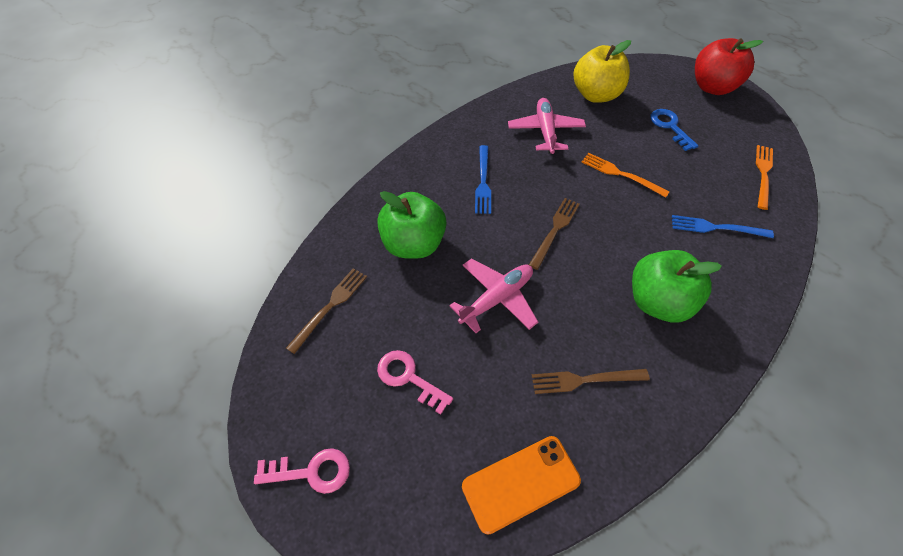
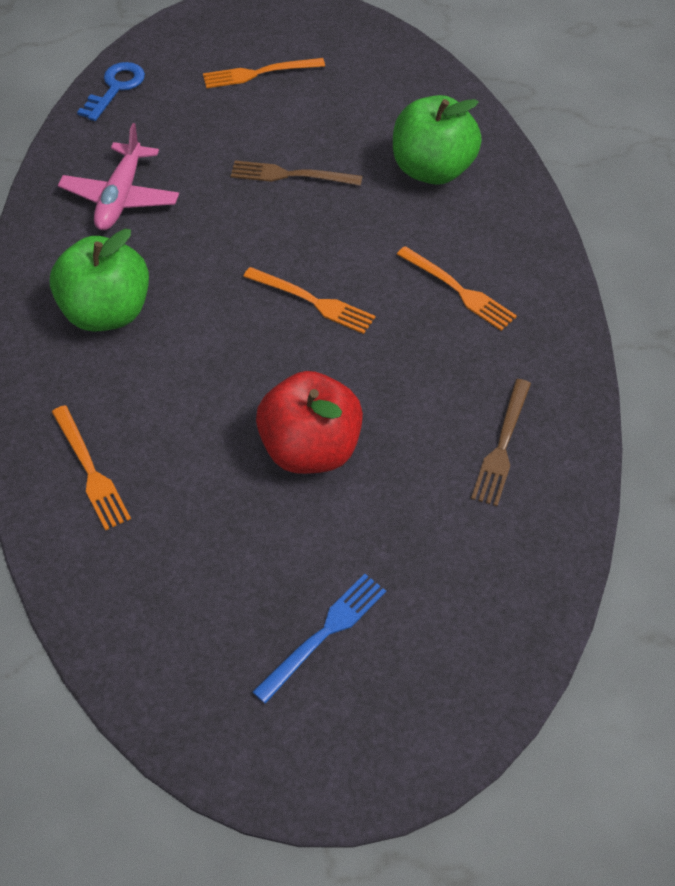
blue fork: 2 -> 1
brown fork: 3 -> 2
orange fork: 2 -> 4
orange phone: 1 -> 0
pink key: 2 -> 0
pink plane: 2 -> 1
yellow apple: 1 -> 0

